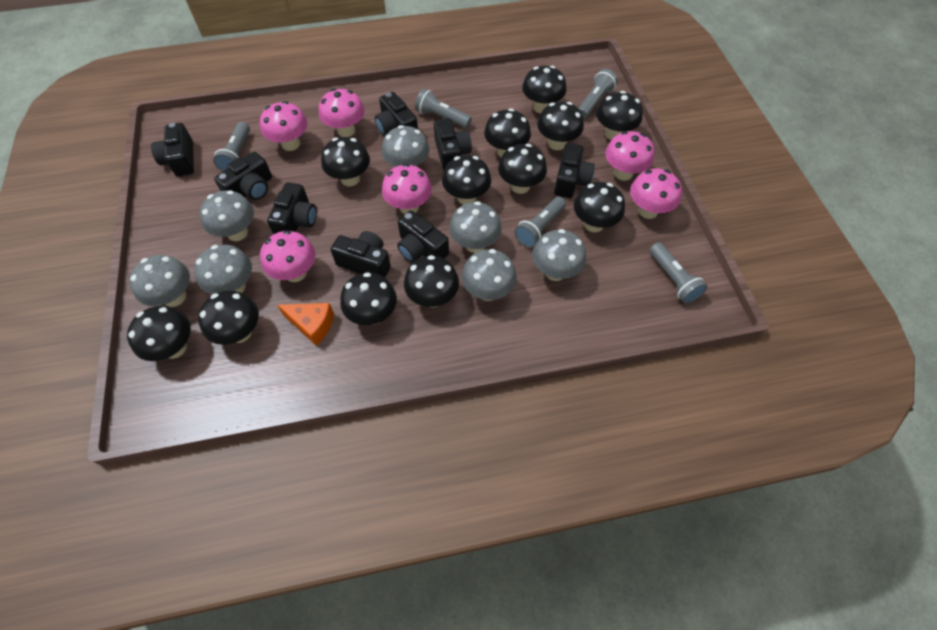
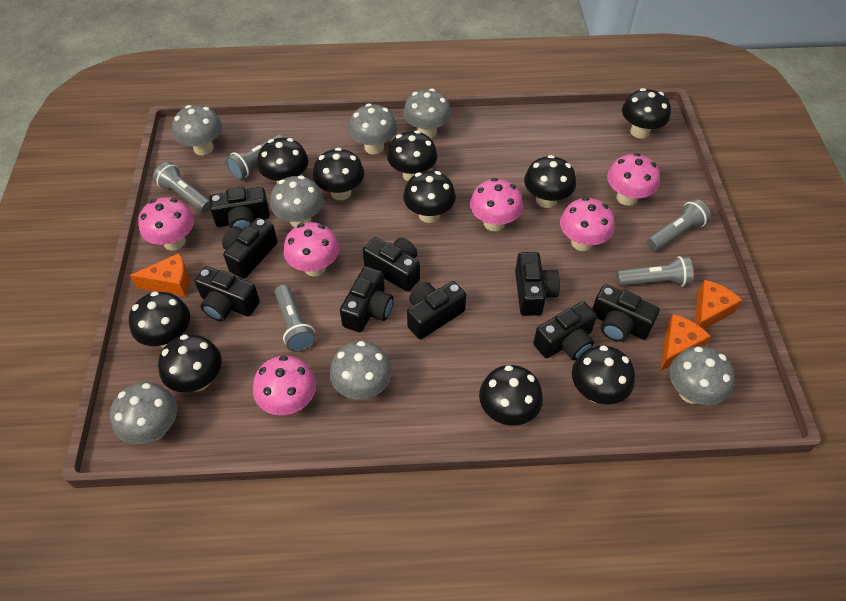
black camera: 8 -> 9
black mushroom: 12 -> 10
orange cheese: 1 -> 3

